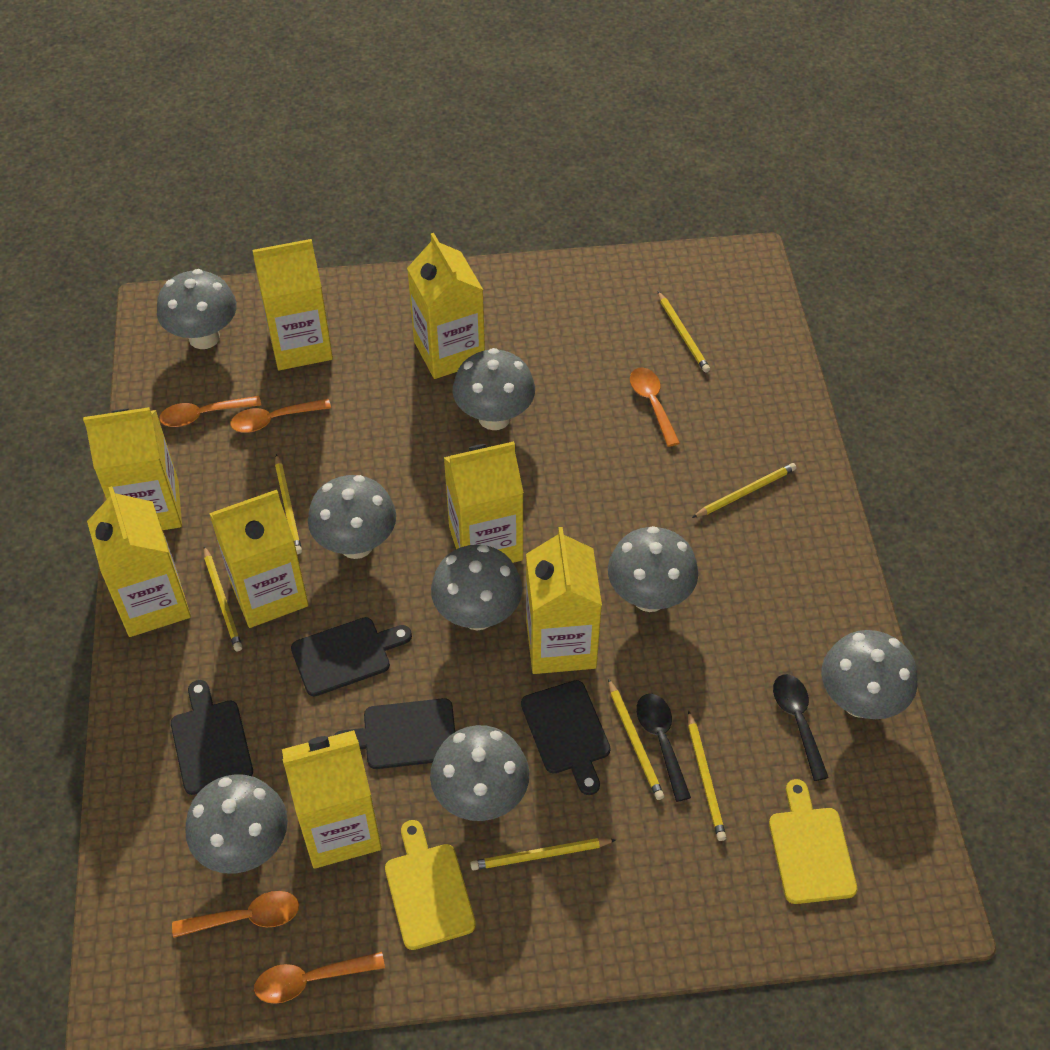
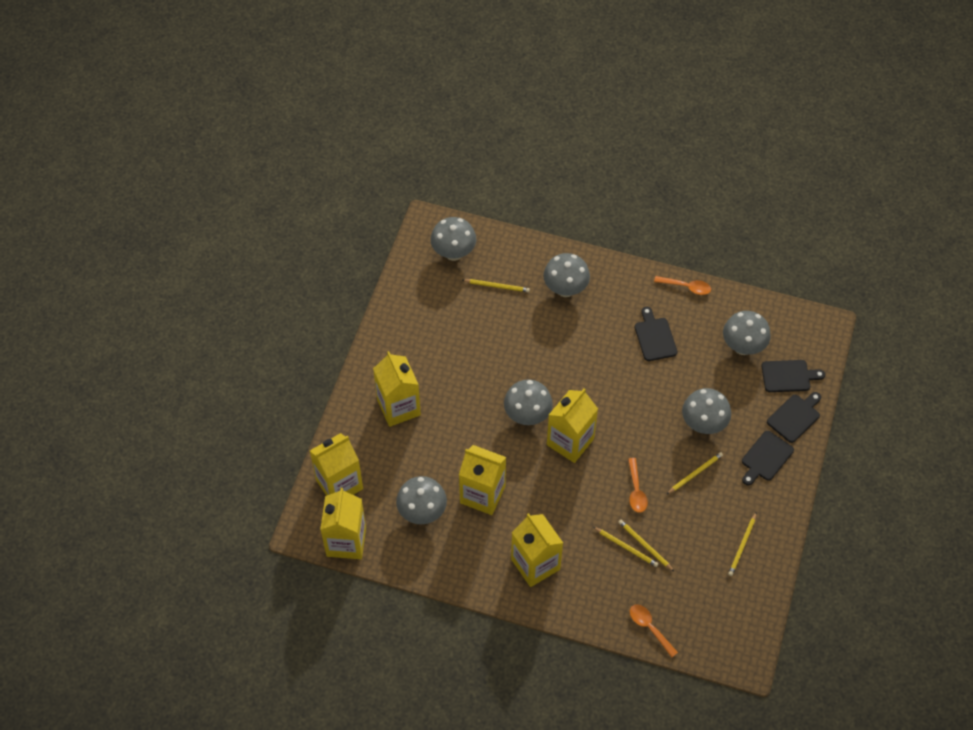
black spoon: 2 -> 0
grey mushroom: 8 -> 6
orange spoon: 5 -> 3
yellow carton: 8 -> 6
yellow cutting board: 2 -> 0
yellow pencil: 7 -> 5

